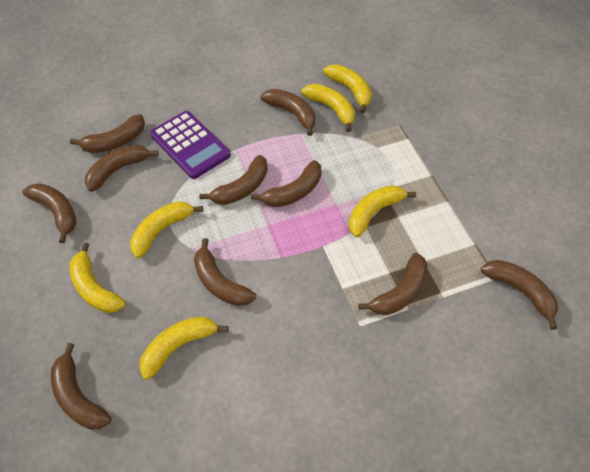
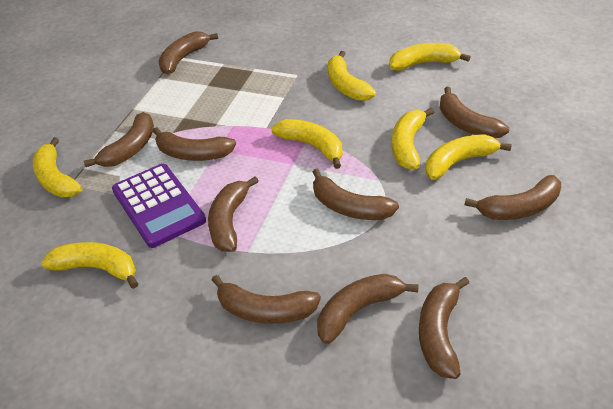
yellow banana: 6 -> 7

